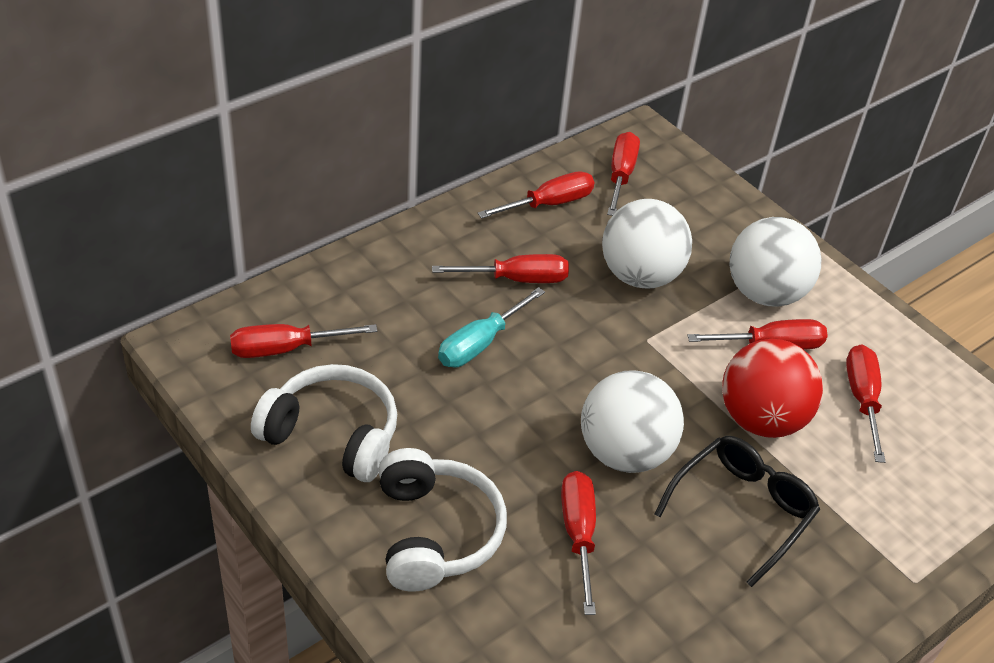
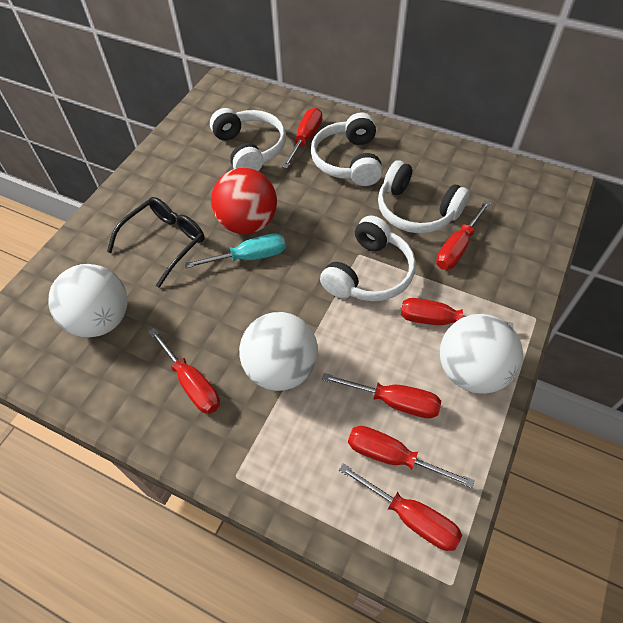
white headphones: 2 -> 4

